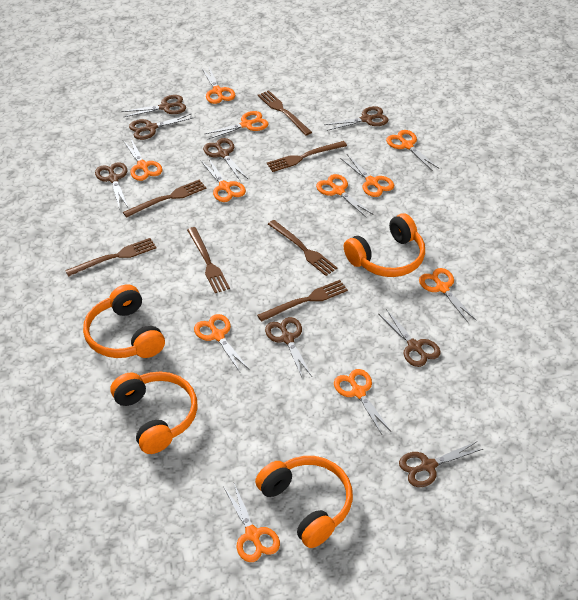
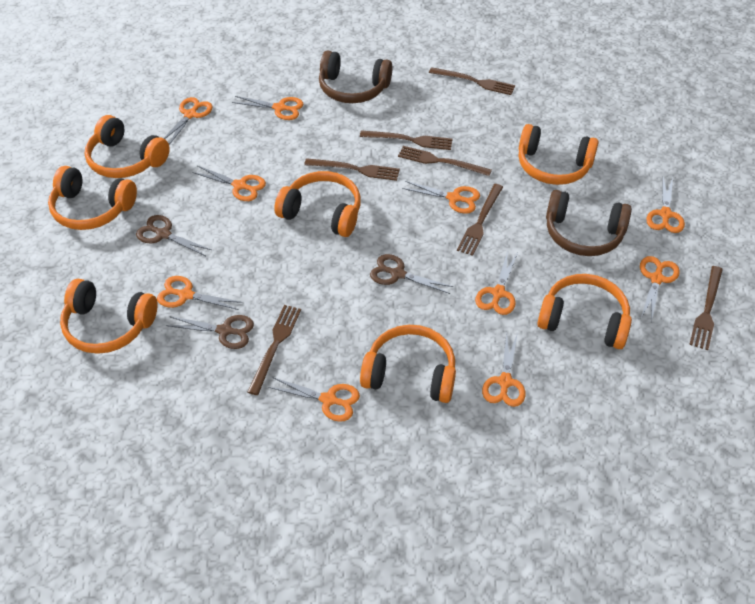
brown headphones: 0 -> 2
brown scissors: 8 -> 3
orange headphones: 4 -> 7
orange scissors: 11 -> 10

